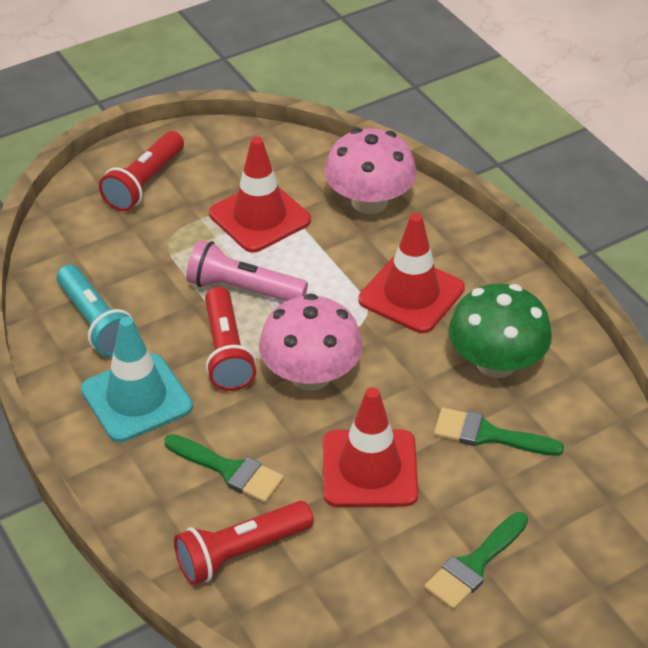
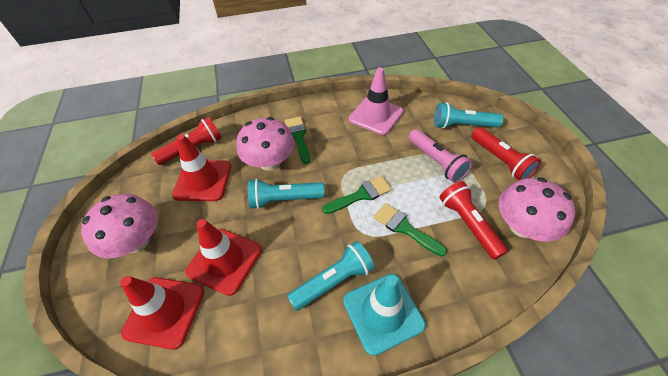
green mushroom: 1 -> 0
pink mushroom: 2 -> 3
pink traffic cone: 0 -> 1
turquoise flashlight: 1 -> 3

